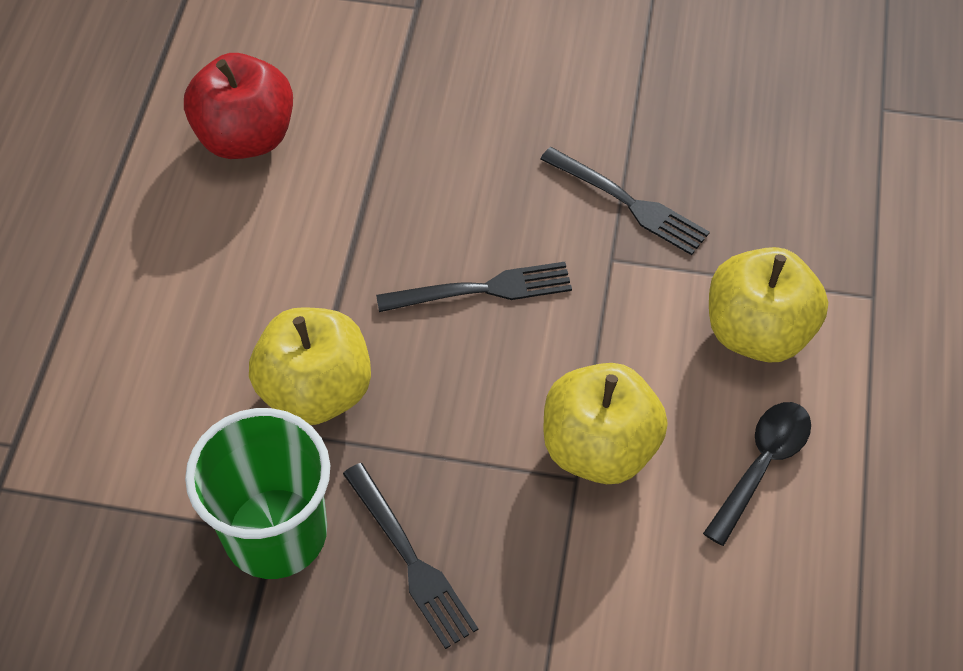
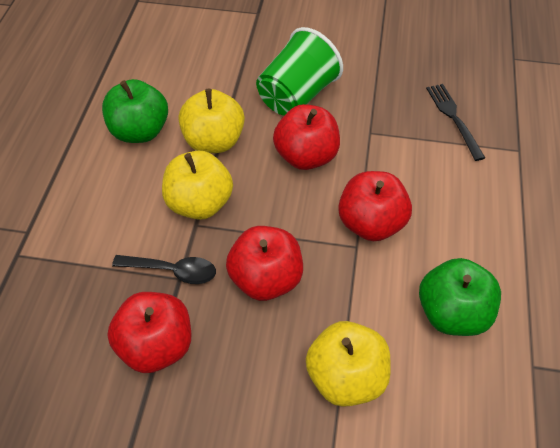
black fork: 3 -> 1
green apple: 0 -> 2
red apple: 1 -> 4

